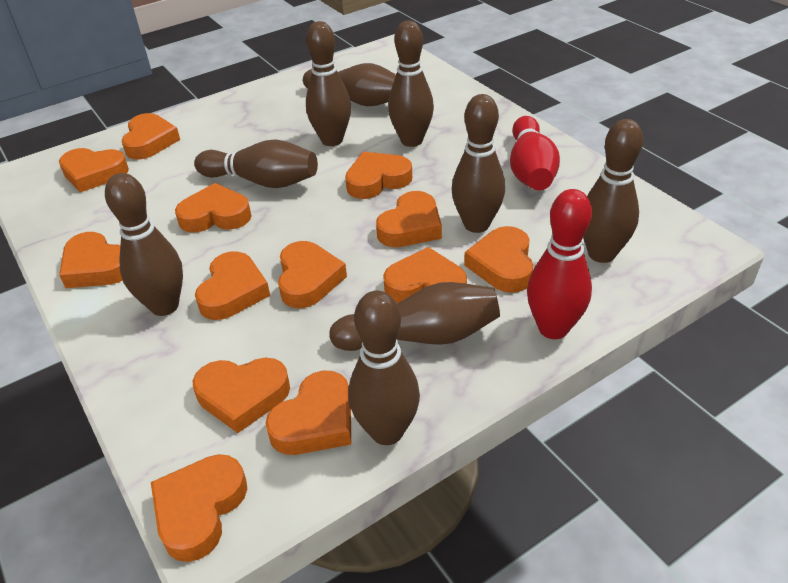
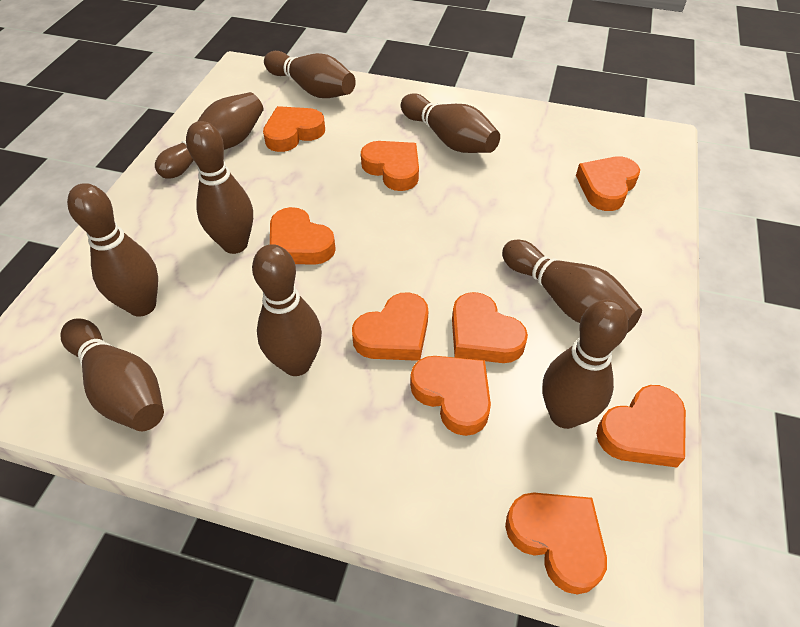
orange heart: 13 -> 9
red bowling pin: 2 -> 0

